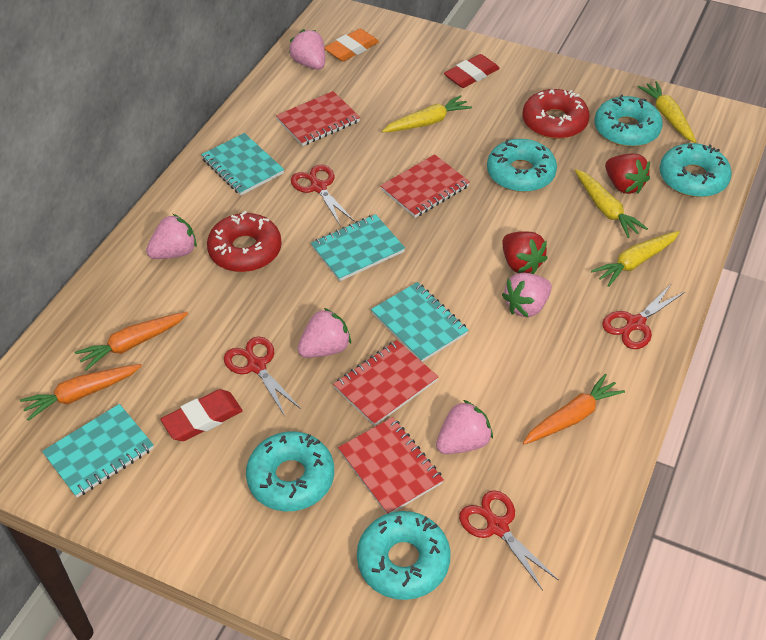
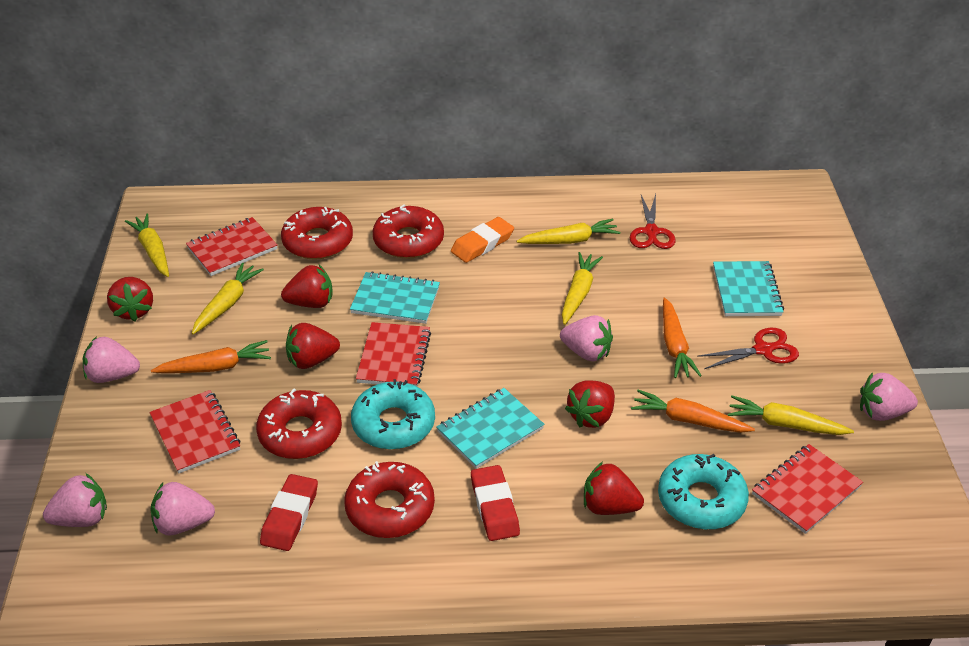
red donut: 2 -> 4
red scissors: 4 -> 2
red strawberry: 2 -> 5
turquoise donut: 5 -> 2
turquoise notebook: 4 -> 3
yellow carrot: 4 -> 5

